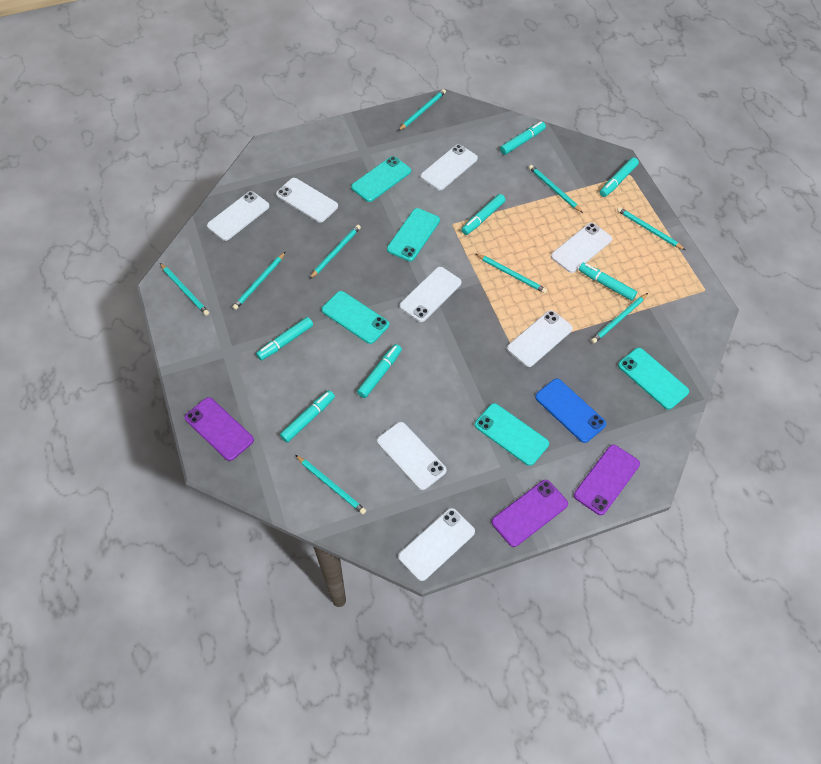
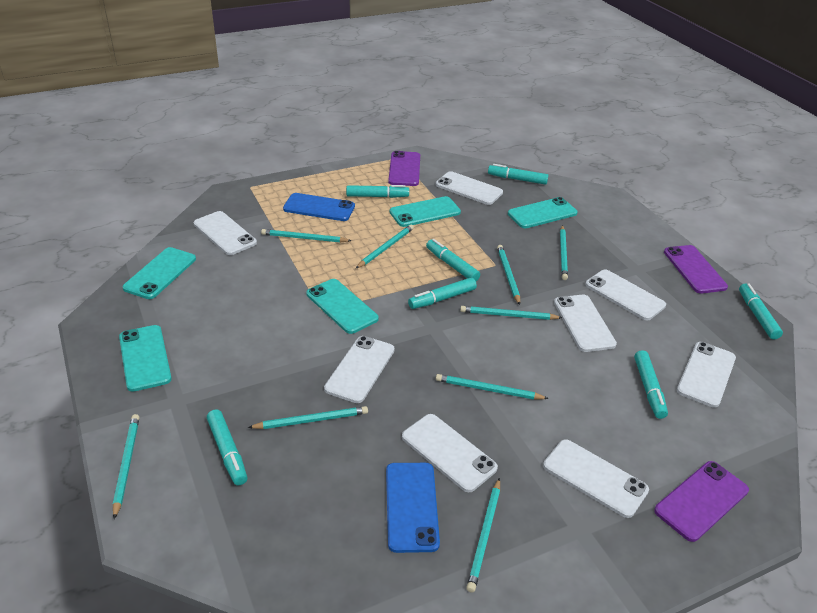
blue phone: 1 -> 2

